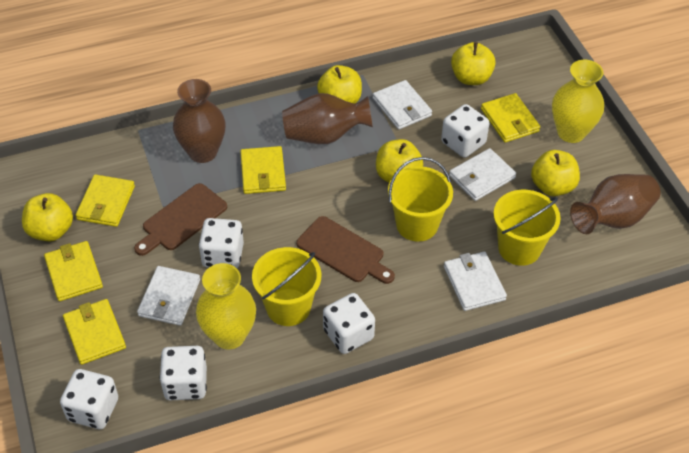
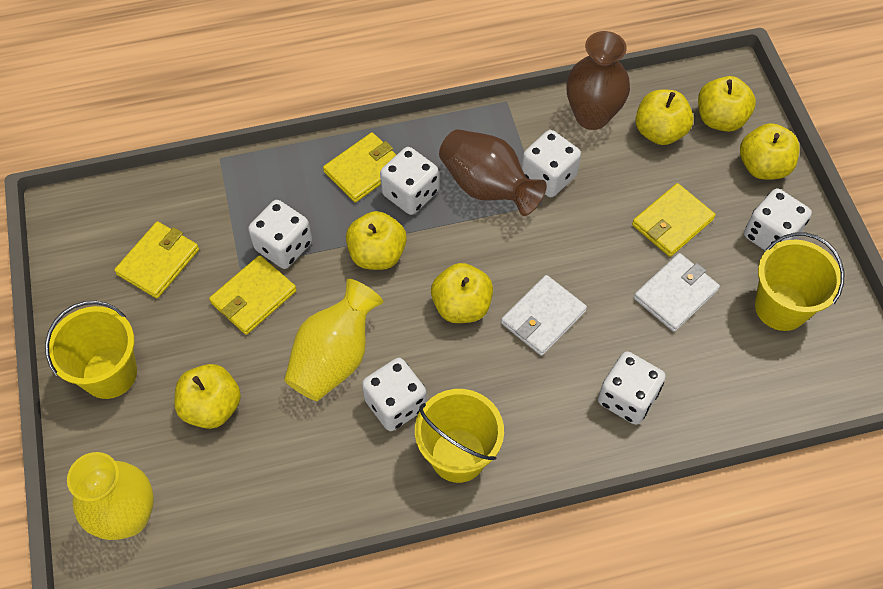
brown cutting board: 2 -> 0
brown vase: 3 -> 2
white dice: 5 -> 6
white wallet: 4 -> 2
yellow apple: 5 -> 6
yellow wallet: 5 -> 4

